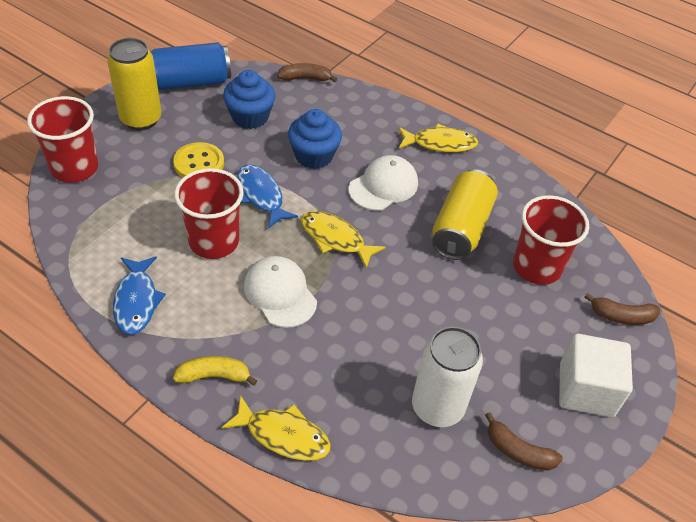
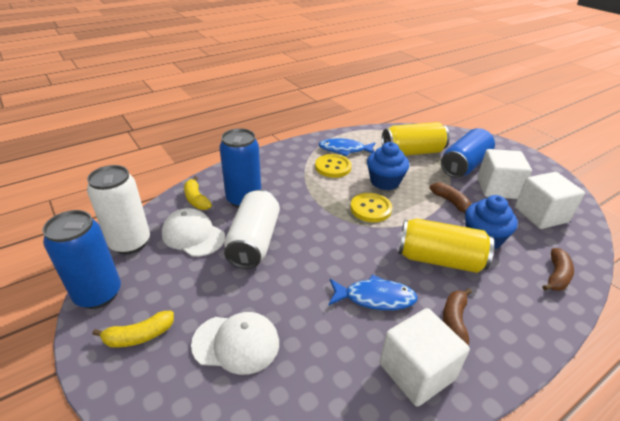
blue can: 1 -> 3
red cup: 3 -> 0
white can: 1 -> 2
white cube: 1 -> 3
yellow banana: 1 -> 2
yellow button: 1 -> 2
yellow fish: 3 -> 0

